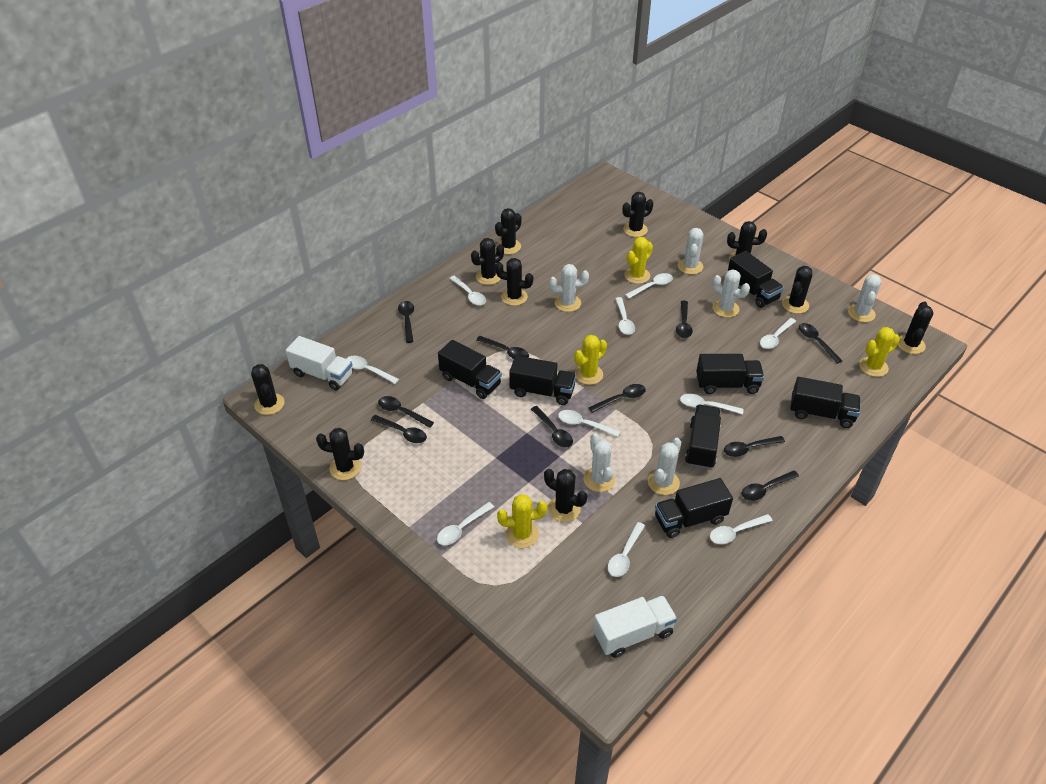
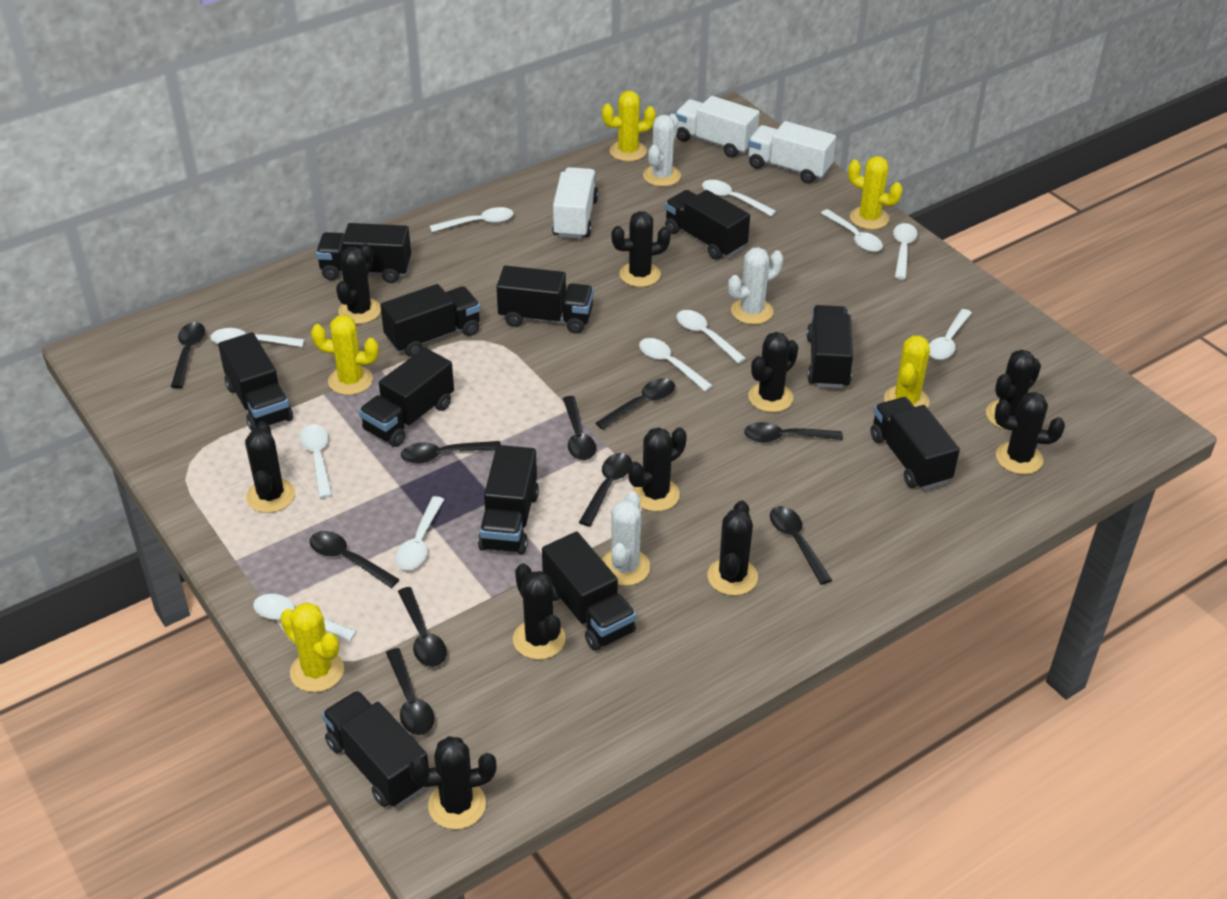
black truck: 7 -> 11
white cactus: 6 -> 3
white spoon: 10 -> 11
white truck: 2 -> 3
yellow cactus: 4 -> 5

